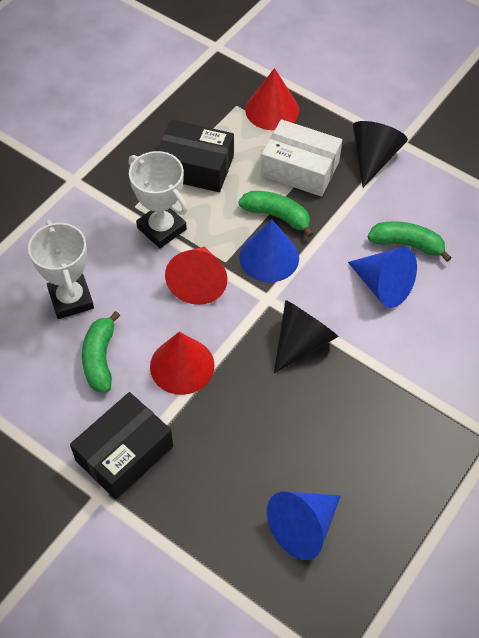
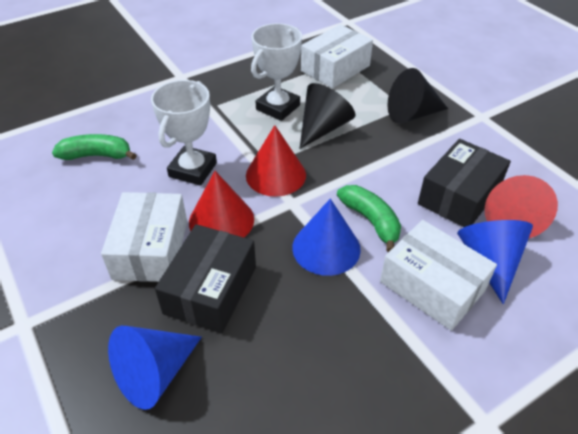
green banana: 3 -> 2
white box: 1 -> 3

